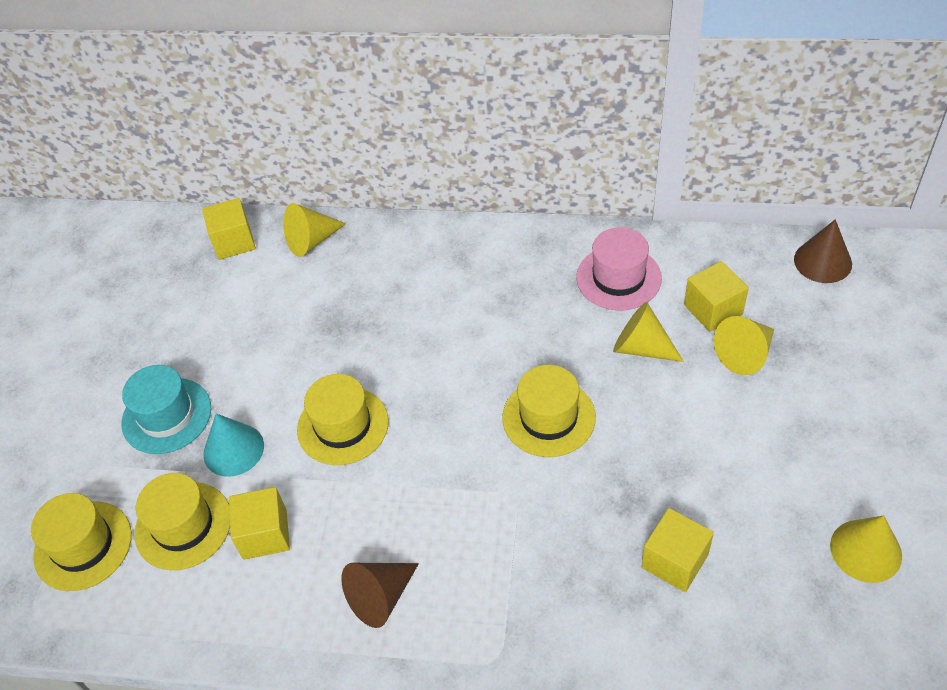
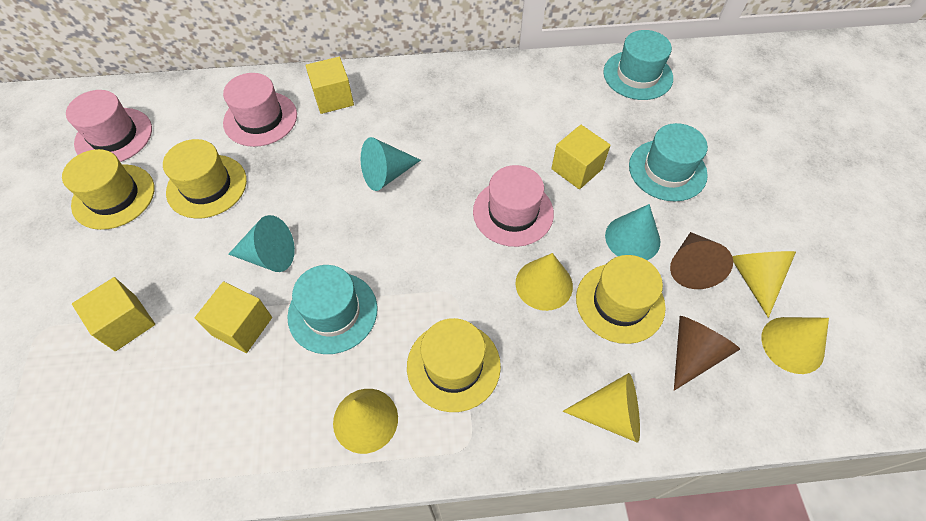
pink hat: 1 -> 3
turquoise cone: 1 -> 3
turquoise hat: 1 -> 3
yellow cone: 4 -> 5

